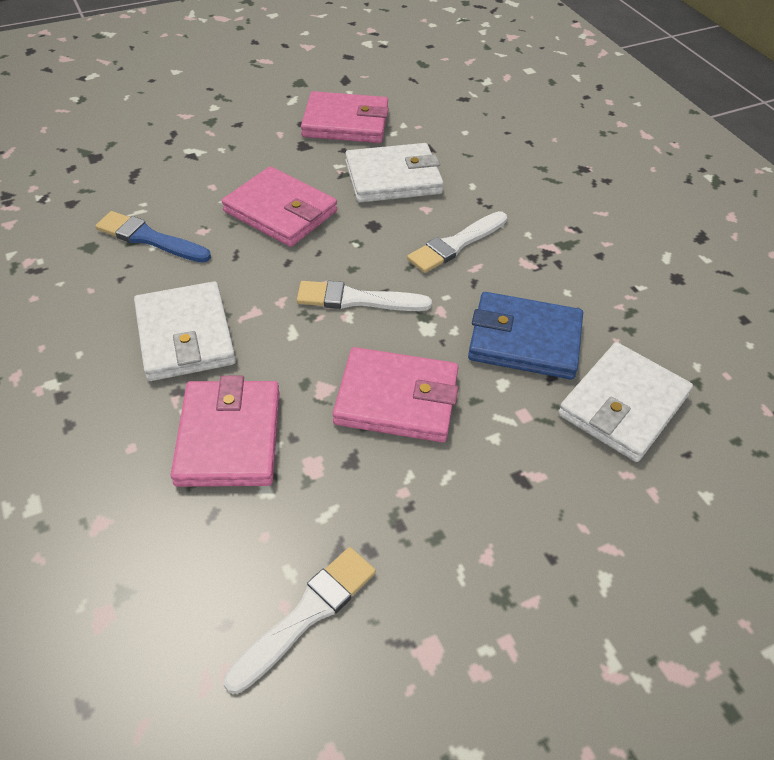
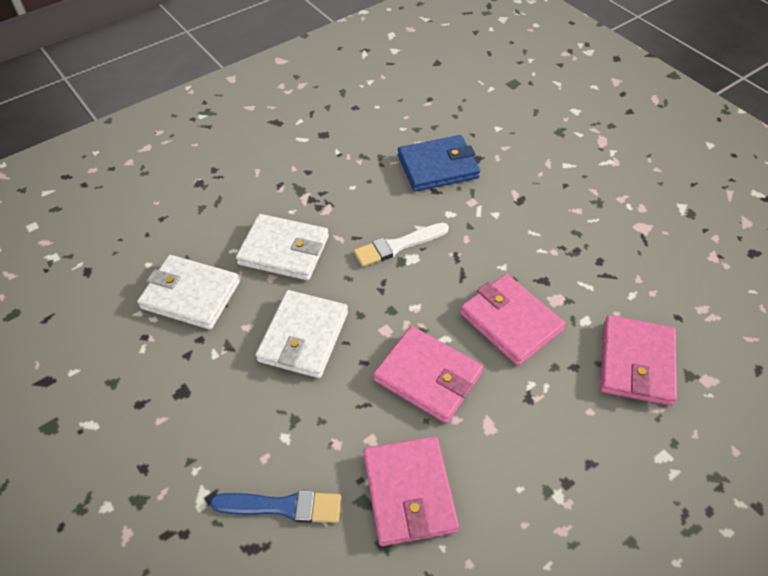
white brush: 3 -> 1

